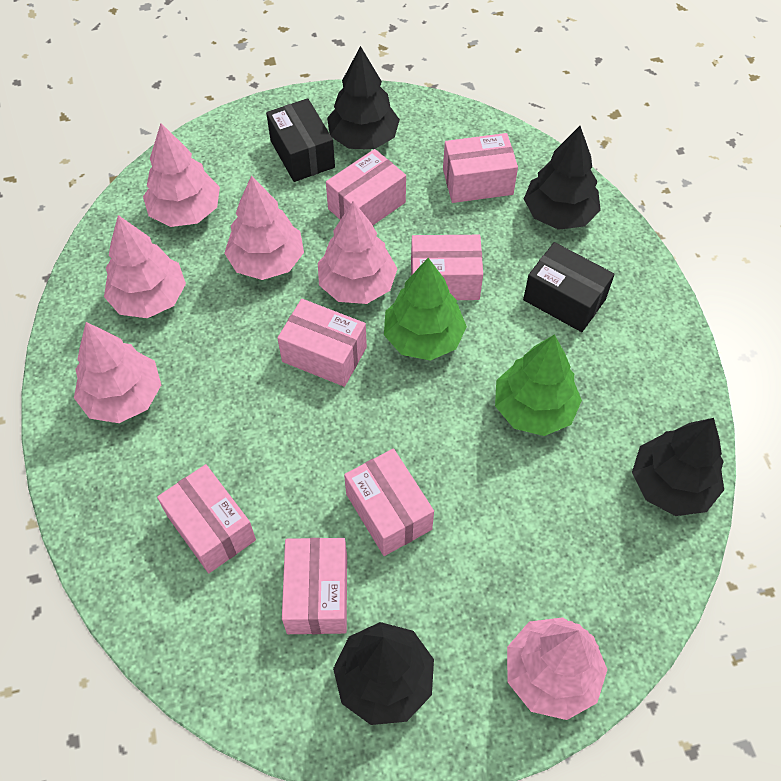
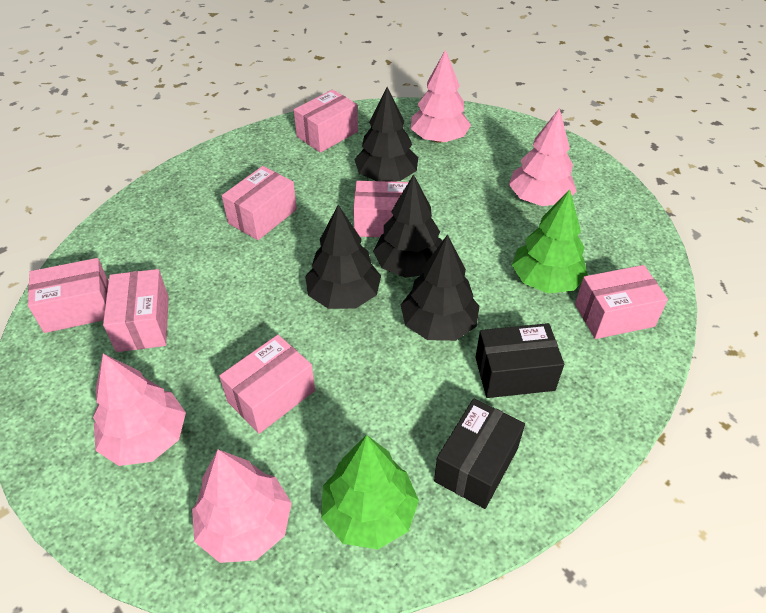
pink tree: 6 -> 4

